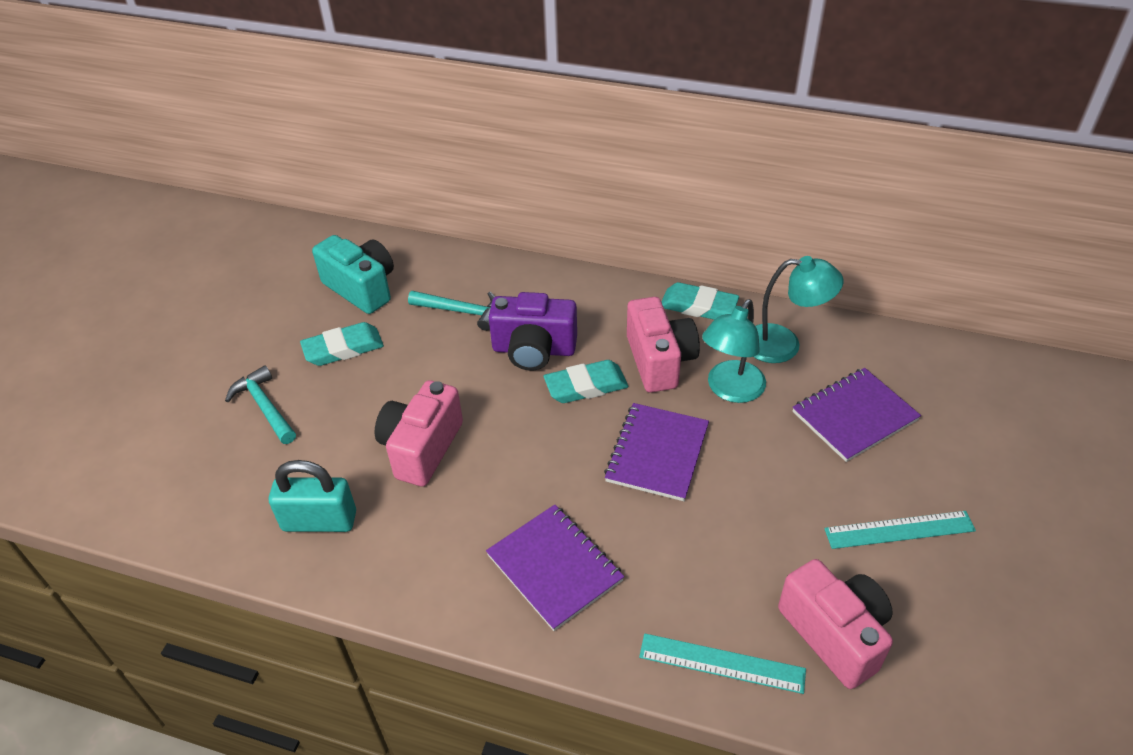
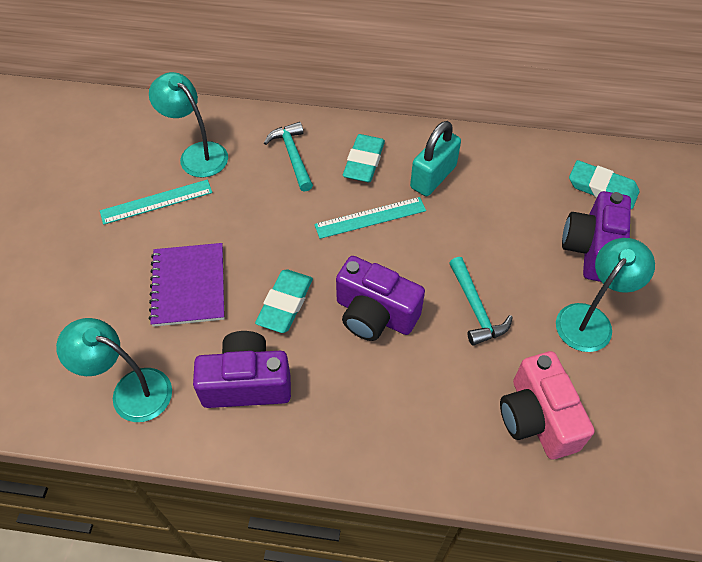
pink camera: 3 -> 1
purple camera: 1 -> 3
purple notebook: 3 -> 1
turquoise camera: 1 -> 0
turquoise lamp: 2 -> 3

